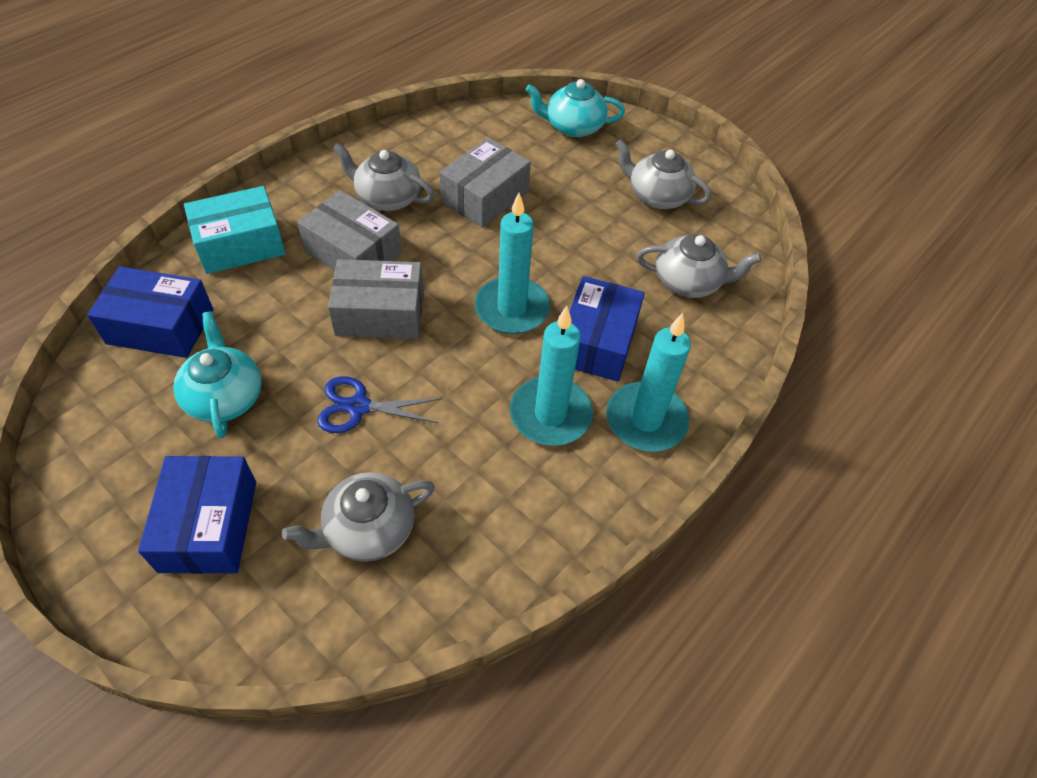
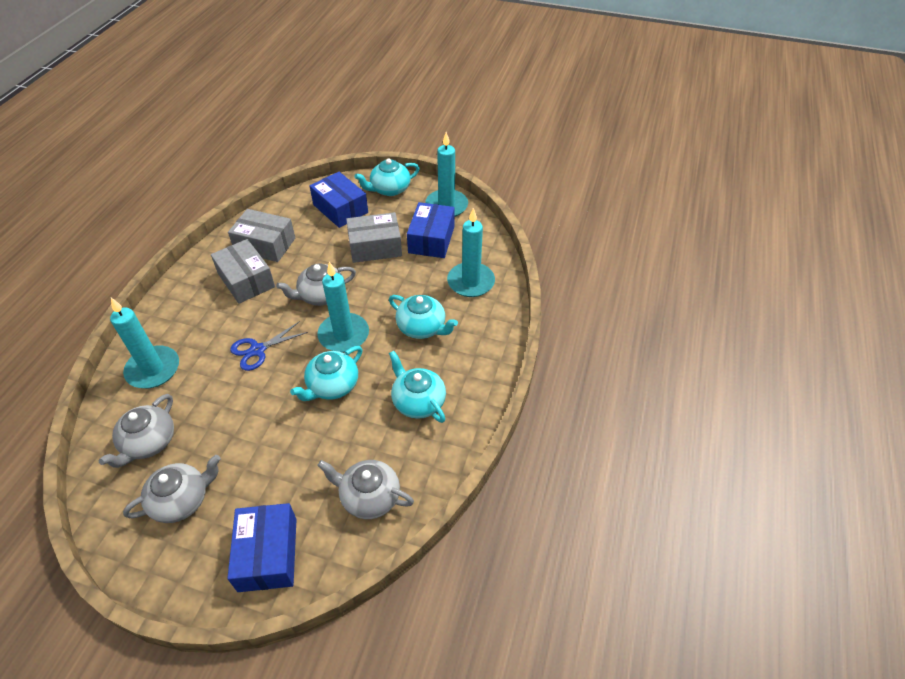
turquoise box: 1 -> 0
turquoise candle: 3 -> 4
turquoise teapot: 2 -> 4

